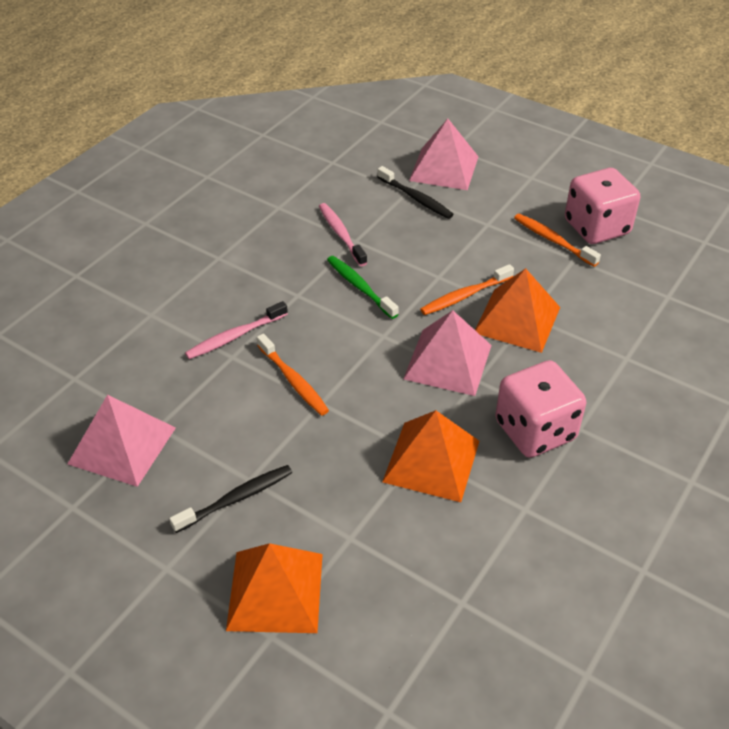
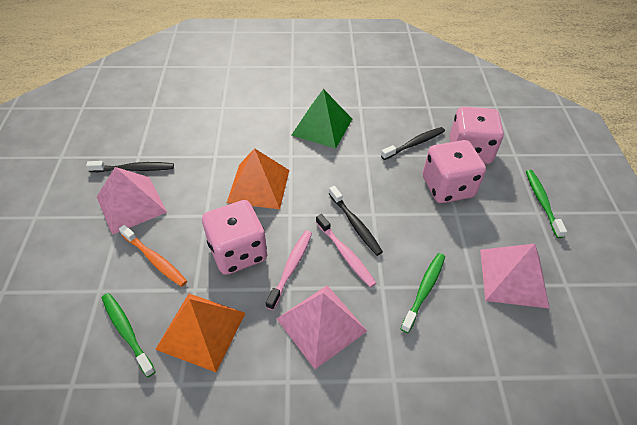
black toothbrush: 2 -> 3
green pyramid: 0 -> 1
green toothbrush: 1 -> 3
orange pyramid: 3 -> 2
orange toothbrush: 3 -> 1
pink dice: 2 -> 3

